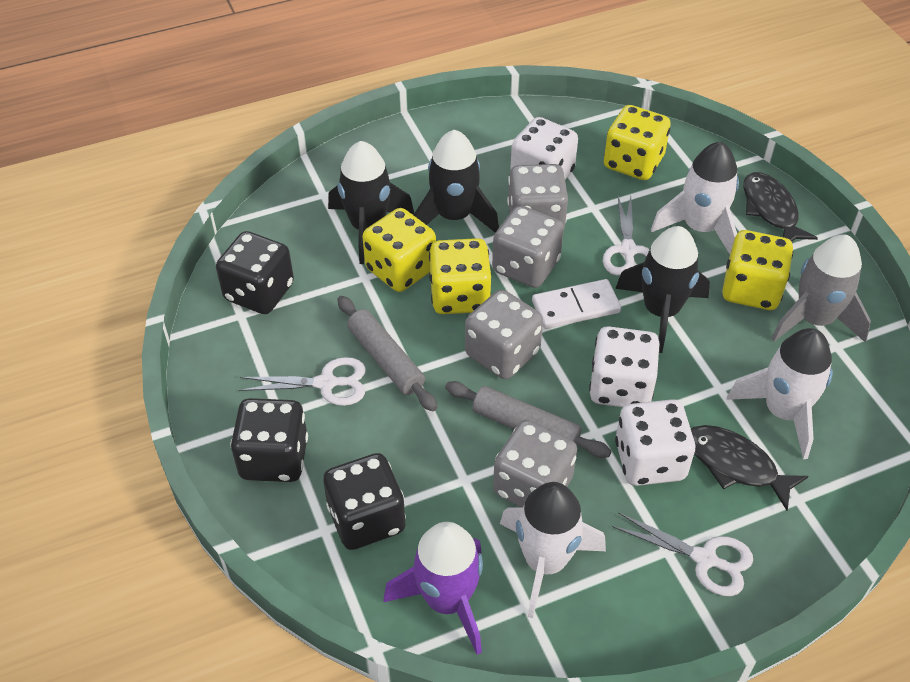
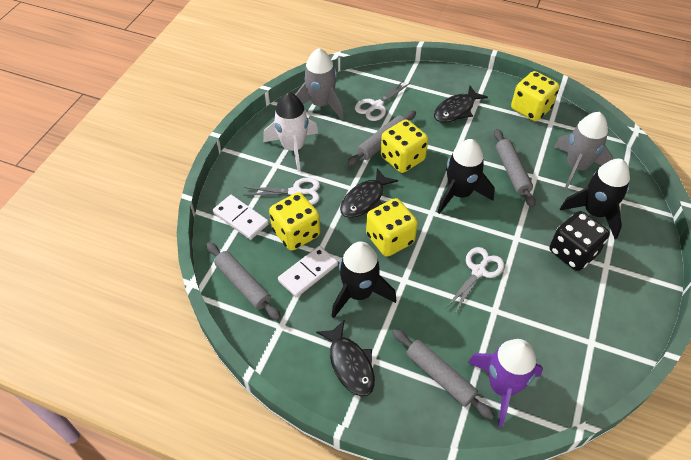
black dice: 3 -> 1
black fish: 2 -> 3
grey dice: 4 -> 0
grey rocket: 1 -> 2
grey rolling pin: 2 -> 4
white dice: 3 -> 0
white domino: 1 -> 2
white rocket: 3 -> 1

